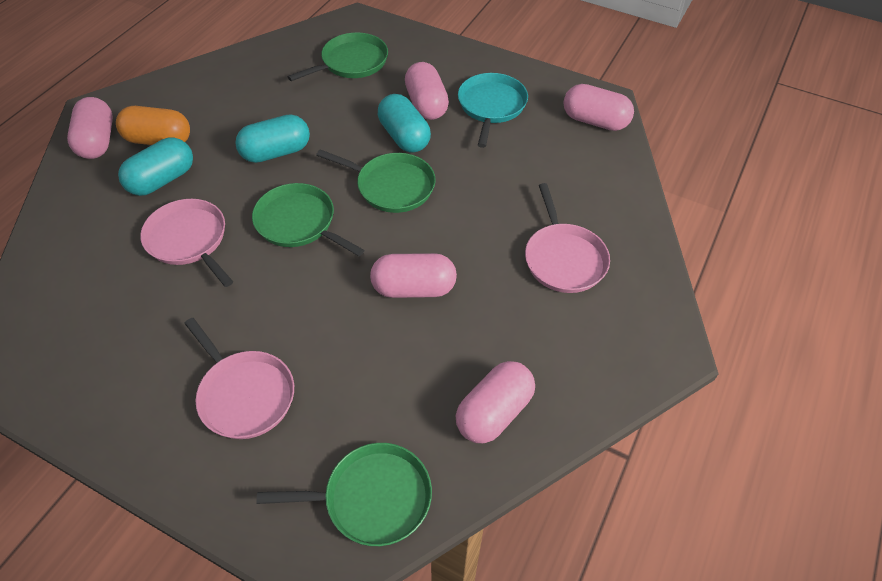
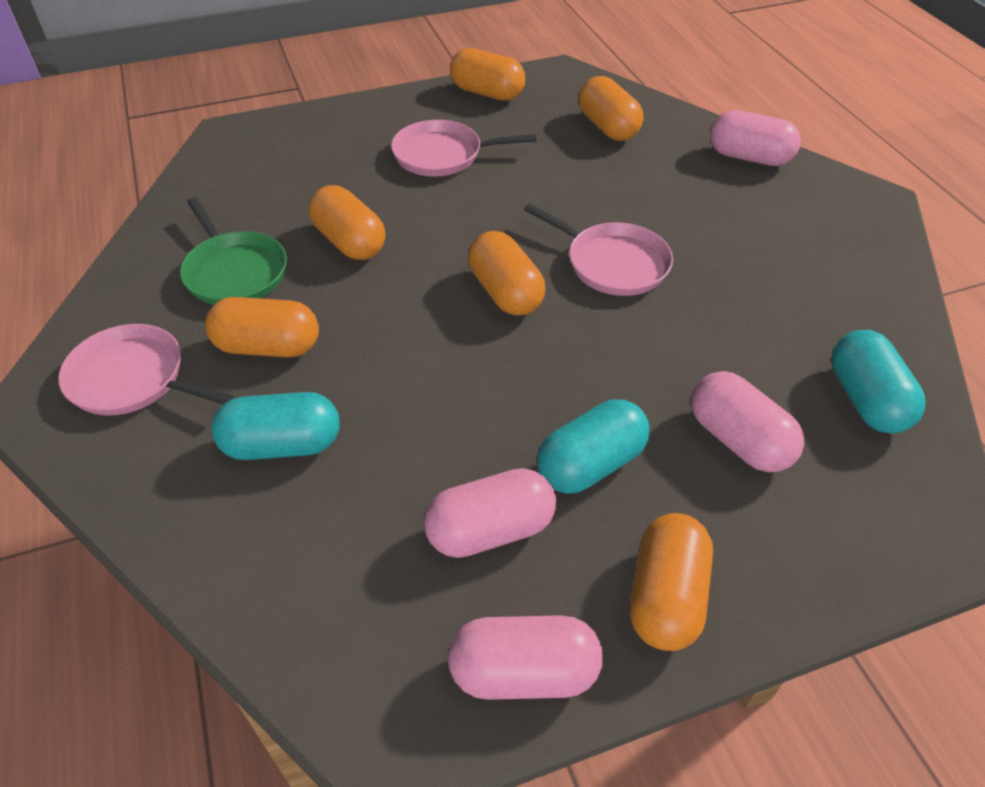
green pan: 4 -> 1
orange capsule: 1 -> 6
pink capsule: 5 -> 4
turquoise pan: 1 -> 0

